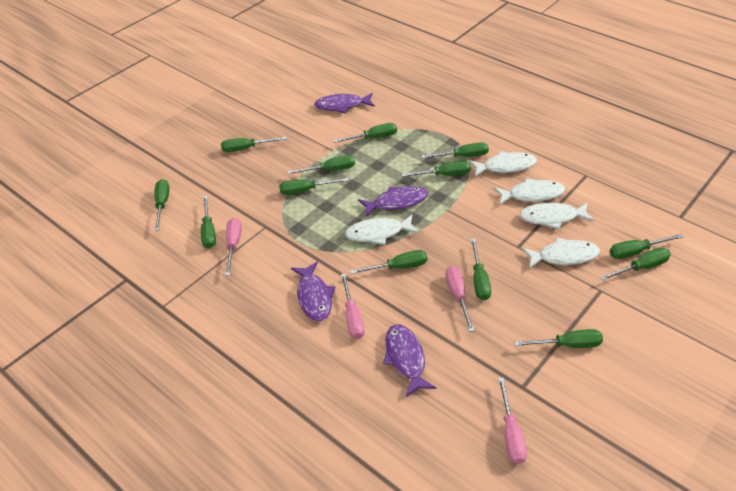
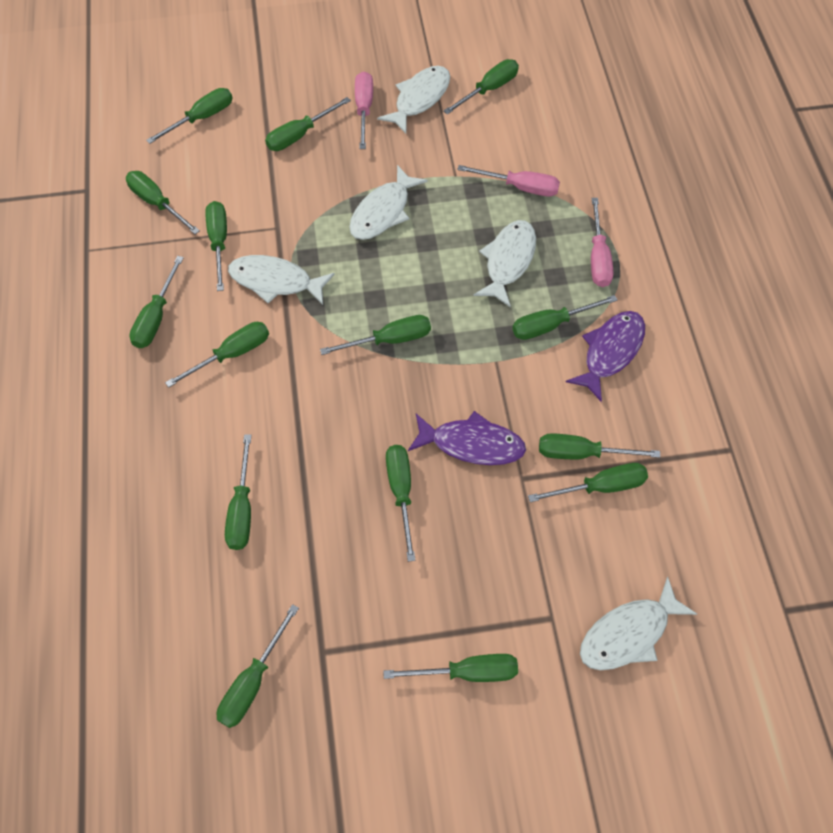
green screwdriver: 13 -> 15
pink screwdriver: 4 -> 3
purple fish: 4 -> 2

